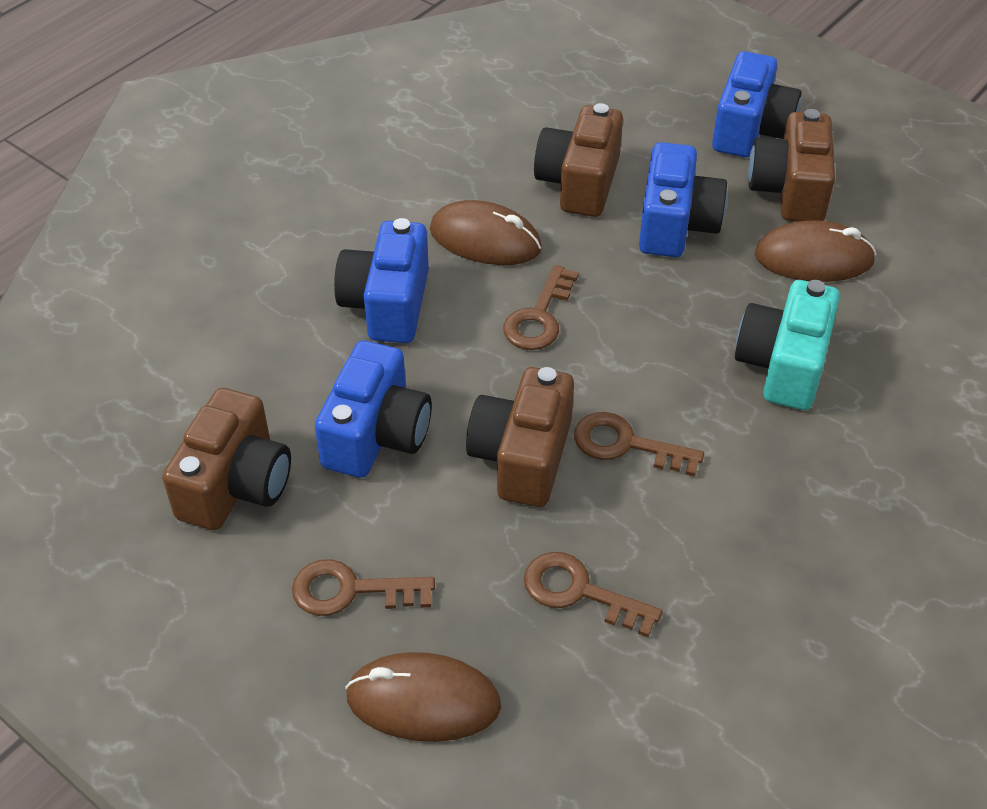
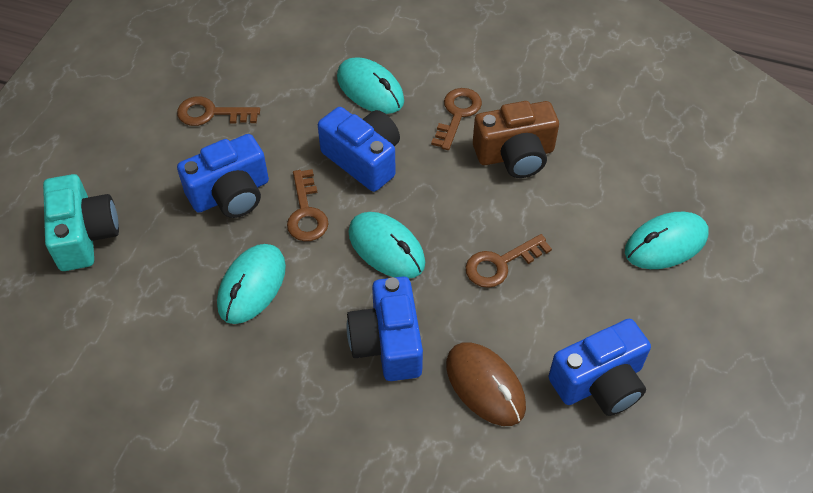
brown camera: 4 -> 1
brown mouse: 3 -> 1
turquoise mouse: 0 -> 4

